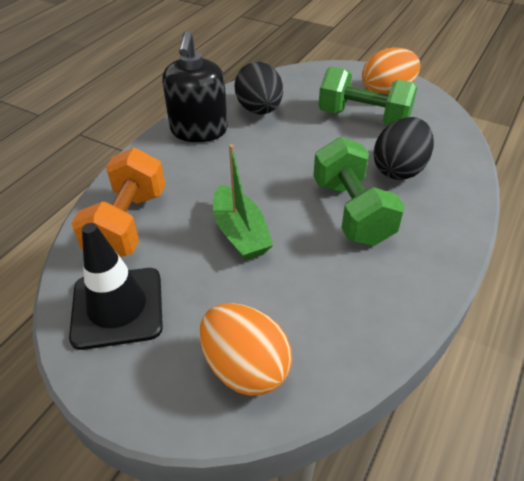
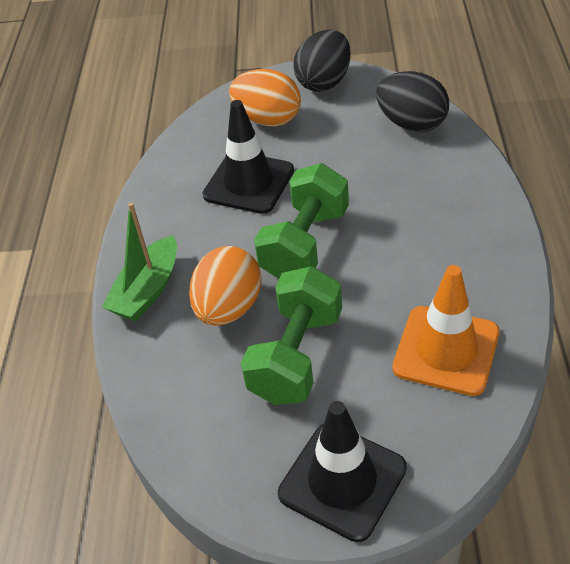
black soap dispenser: 1 -> 0
black traffic cone: 1 -> 2
orange dumbbell: 1 -> 0
orange traffic cone: 0 -> 1

